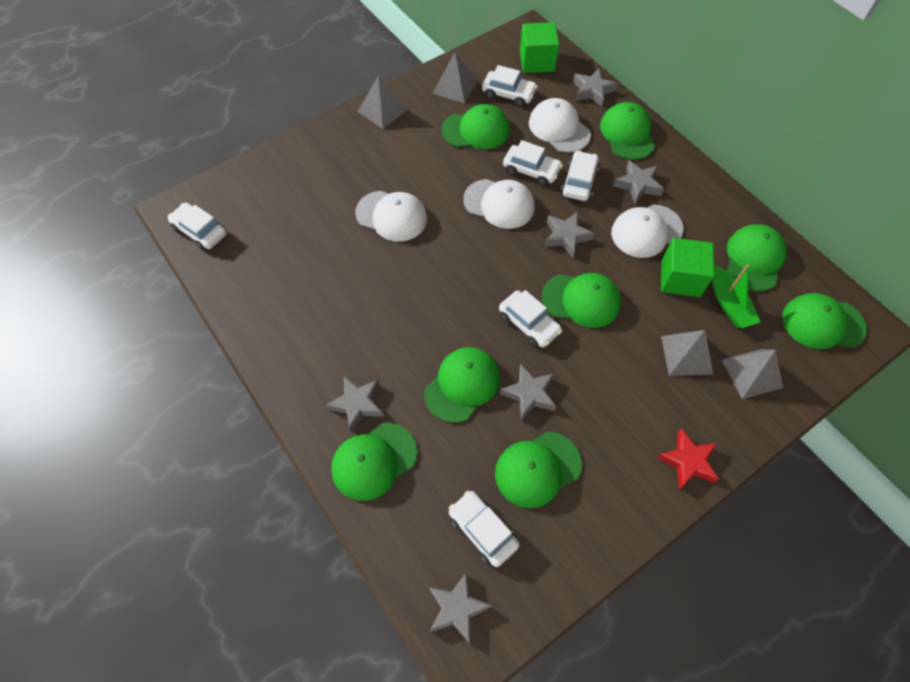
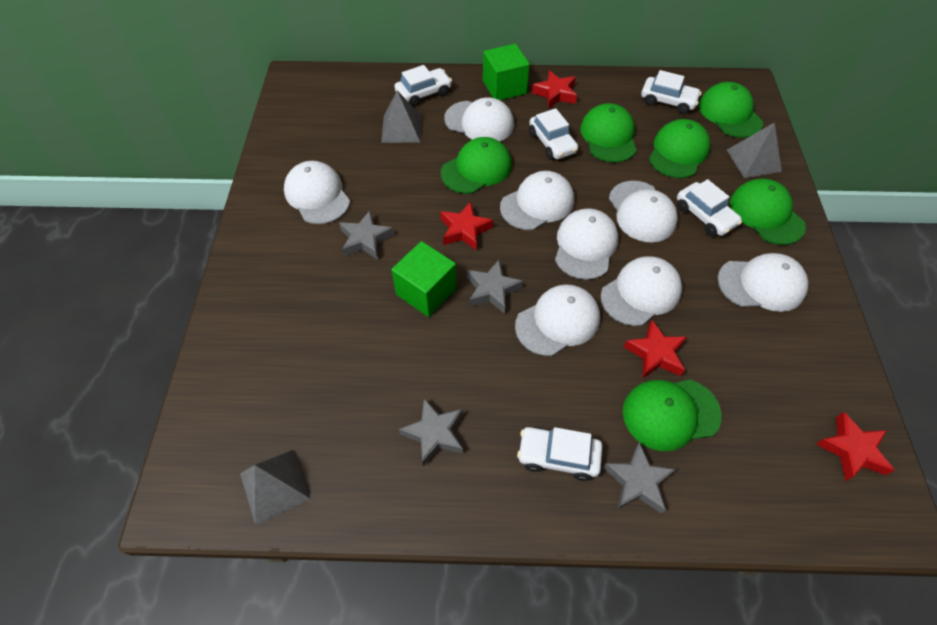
green boat: 1 -> 0
green cap: 8 -> 6
grey pyramid: 4 -> 3
grey star: 6 -> 4
red star: 1 -> 4
white cap: 4 -> 8
white car: 6 -> 5

